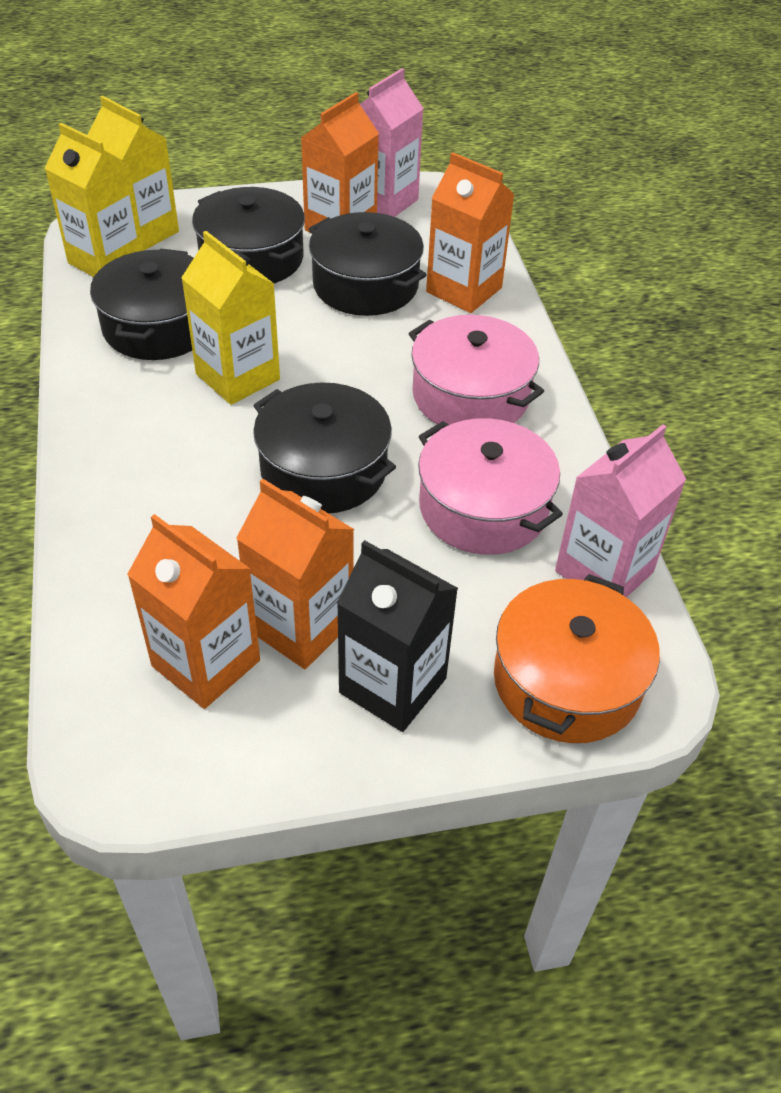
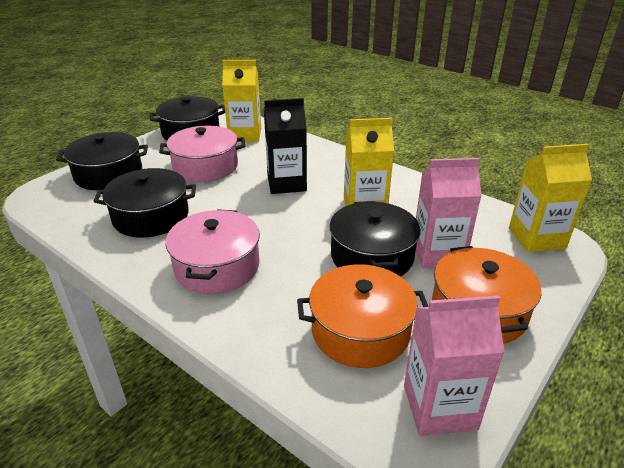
orange carton: 4 -> 0
orange pot: 1 -> 2

